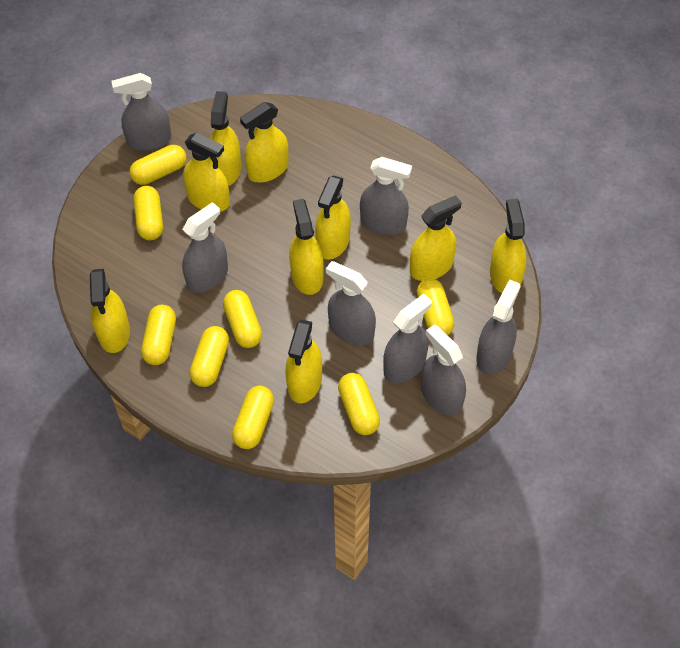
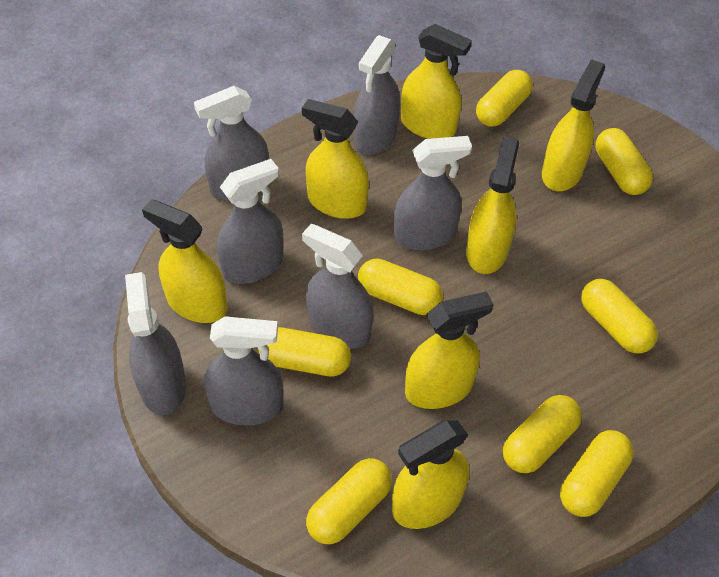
yellow spray bottle: 9 -> 7

